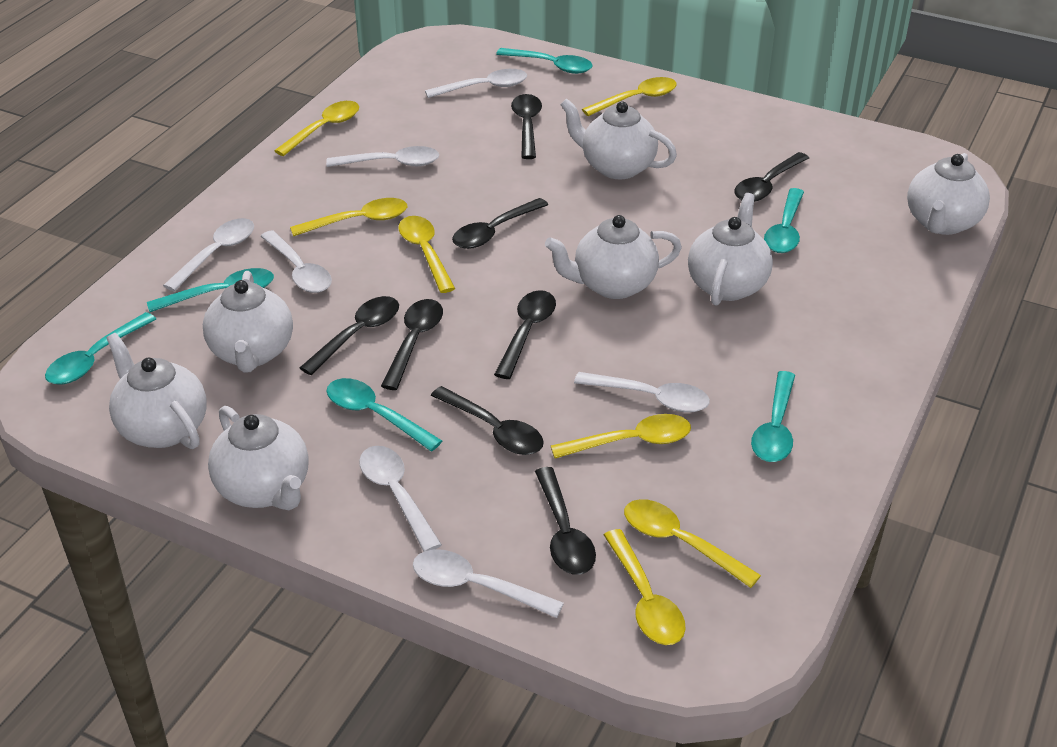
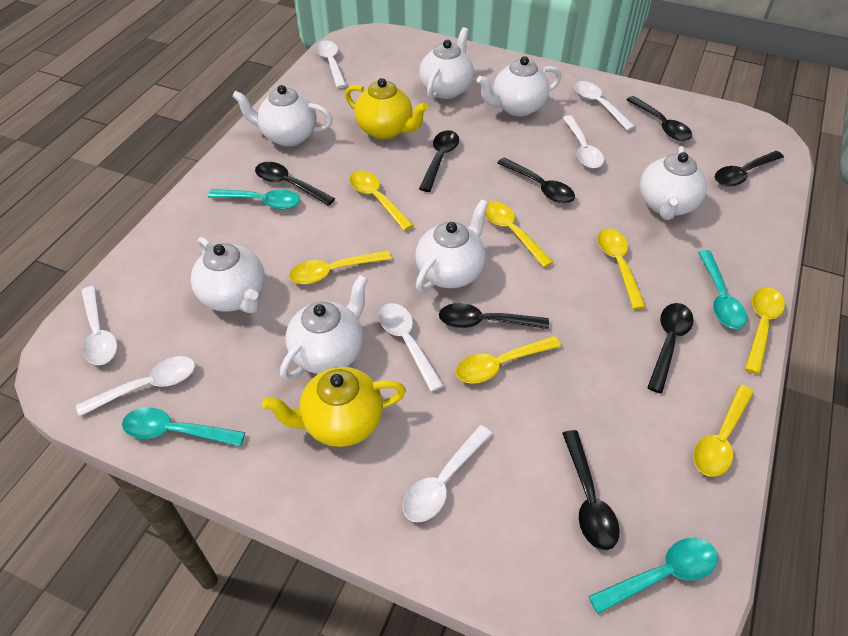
turquoise spoon: 6 -> 4
yellow teapot: 0 -> 2

